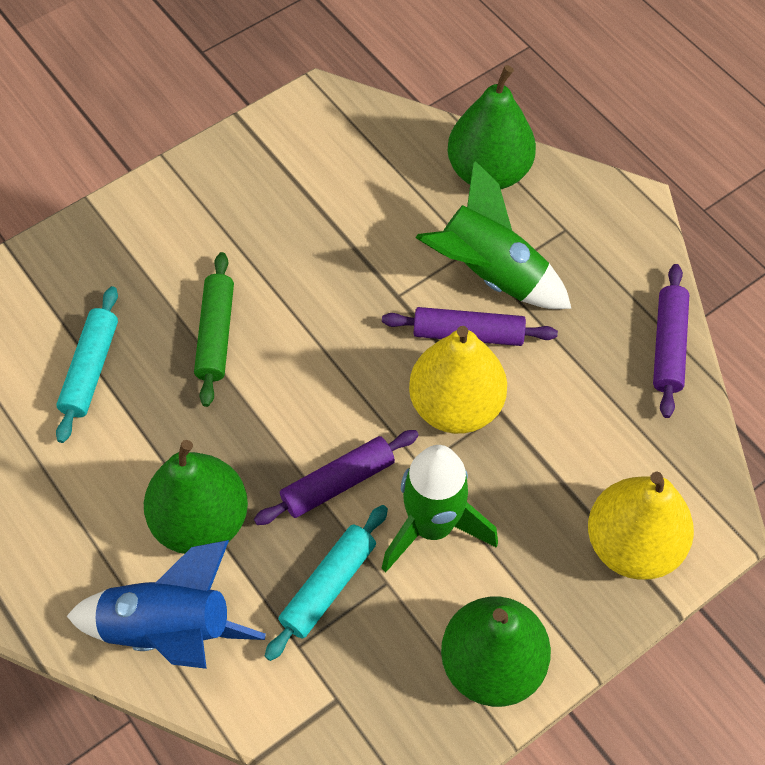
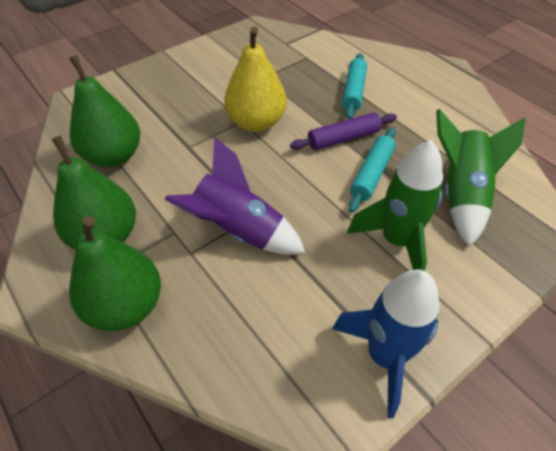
green rolling pin: 1 -> 0
purple rocket: 0 -> 1
purple rolling pin: 3 -> 1
yellow pear: 2 -> 1

